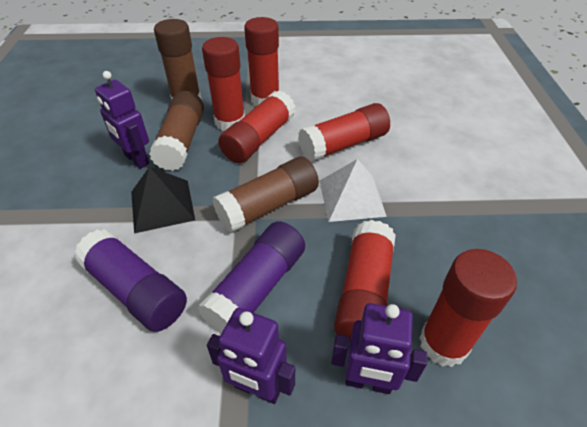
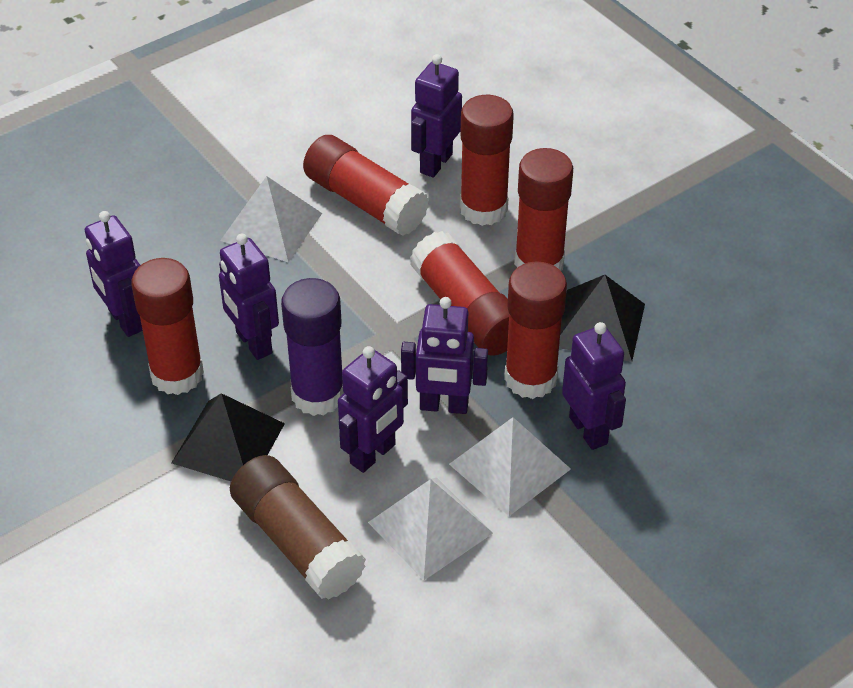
black pyramid: 1 -> 2
brown glue stick: 3 -> 1
purple glue stick: 2 -> 1
purple robot: 3 -> 6
white pyramid: 1 -> 3

